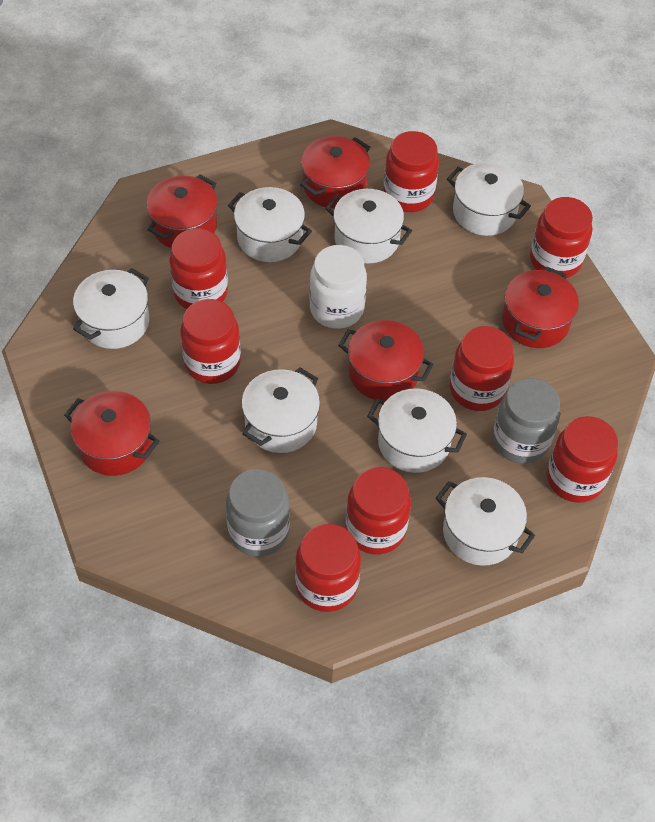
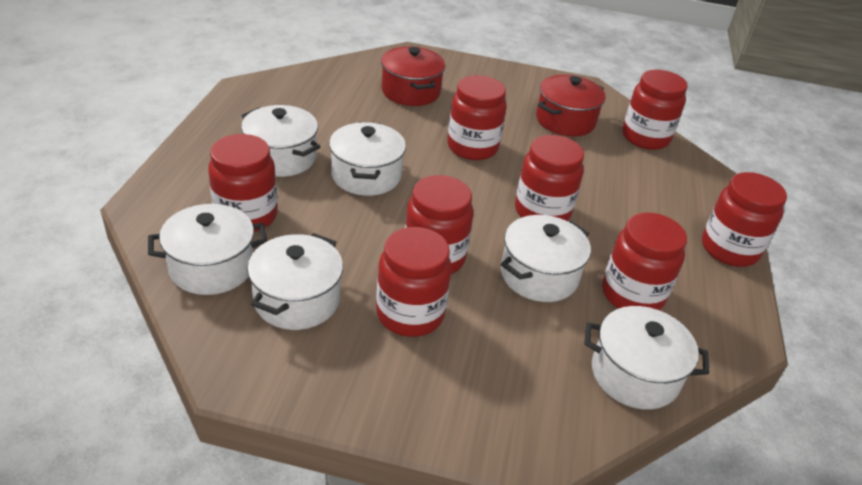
grey jar: 2 -> 0
red pot: 5 -> 2
white jar: 1 -> 0
white pot: 7 -> 6

